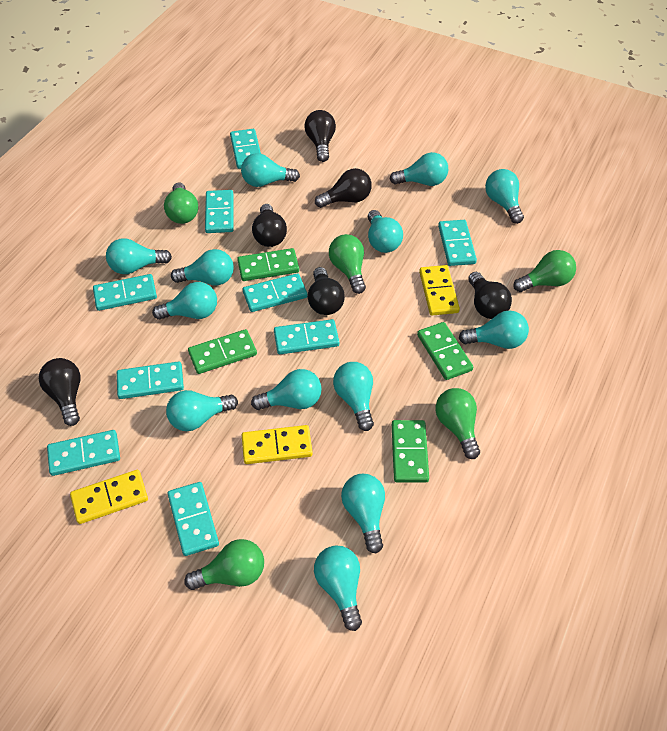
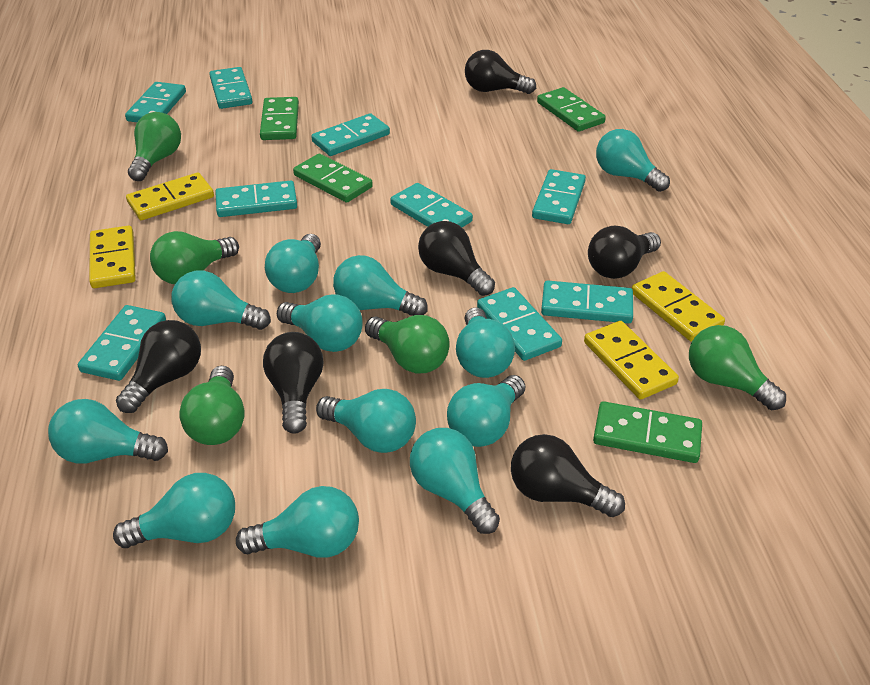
turquoise light bulb: 13 -> 12
yellow domino: 3 -> 4

